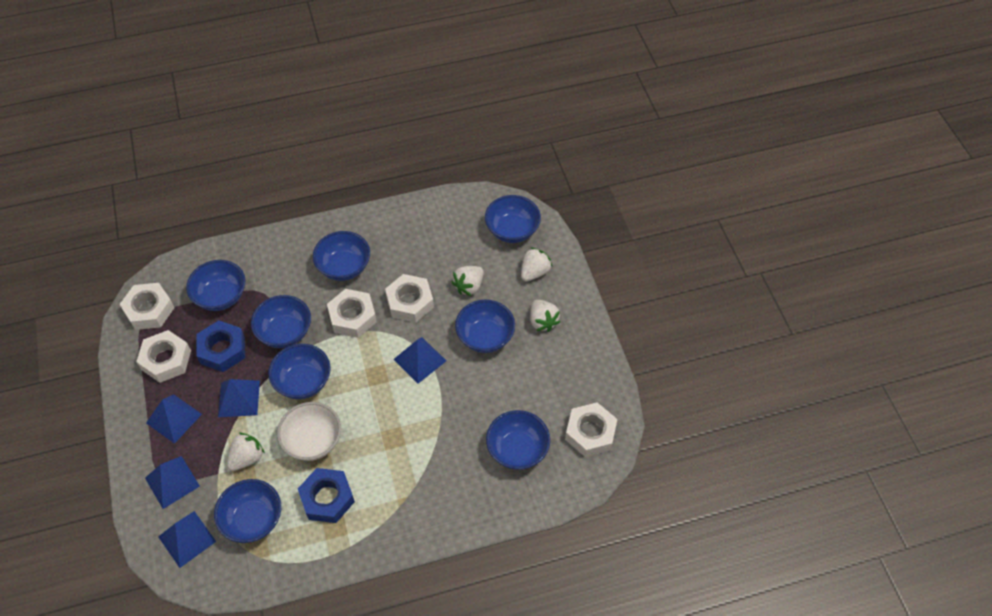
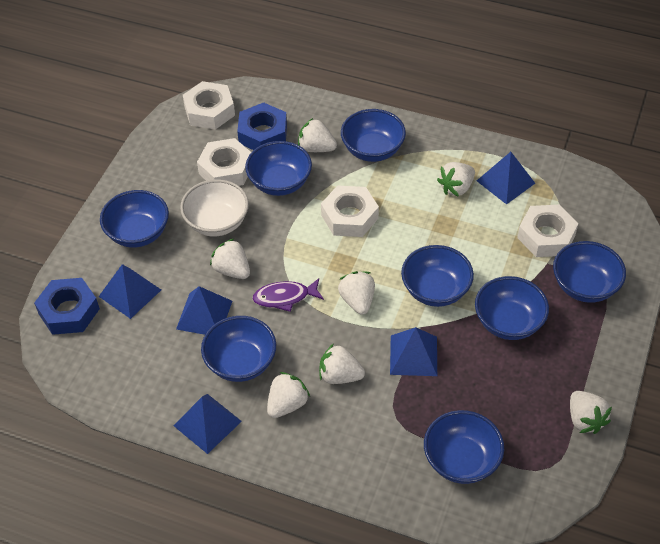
purple fish: 0 -> 1
white nut: 5 -> 4
white strawberry: 4 -> 7

